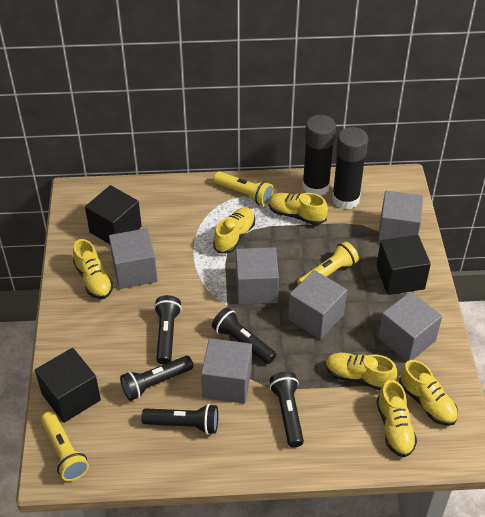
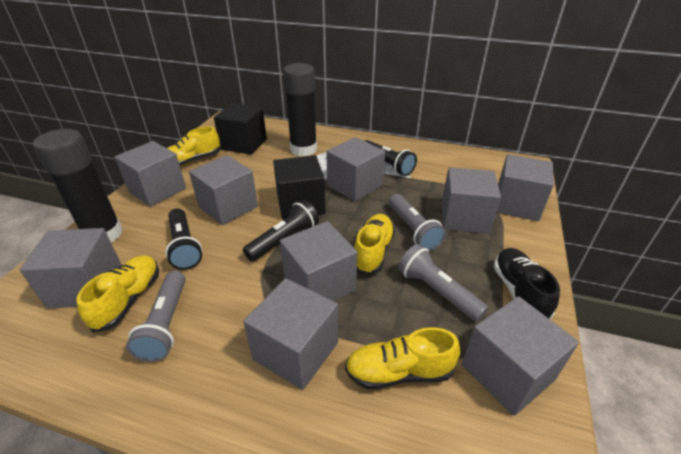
black cube: 3 -> 2
black flashlight: 5 -> 3
black shoe: 0 -> 1
grey cube: 6 -> 9
grey flashlight: 0 -> 3
yellow flashlight: 3 -> 0
yellow shoe: 6 -> 4

